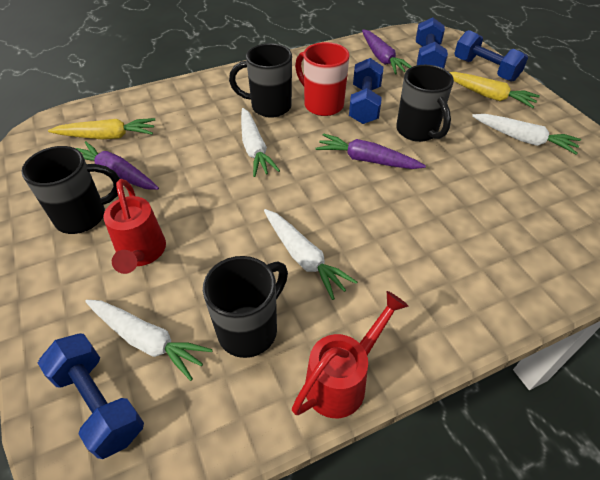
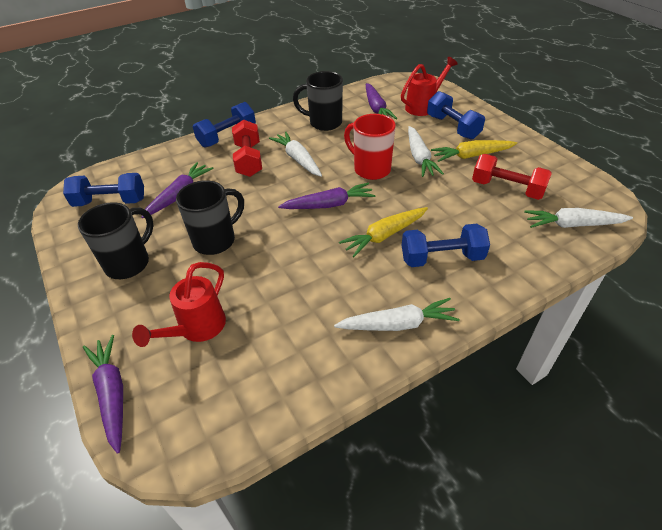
black mug: 4 -> 3
purple carrot: 3 -> 4
red dumbbell: 0 -> 2

